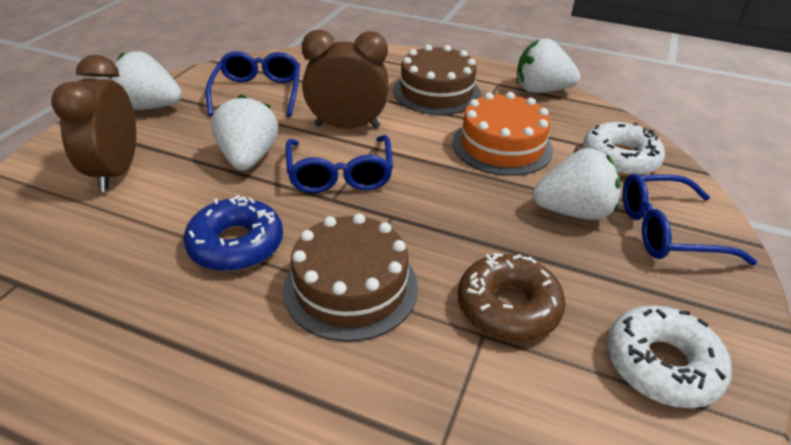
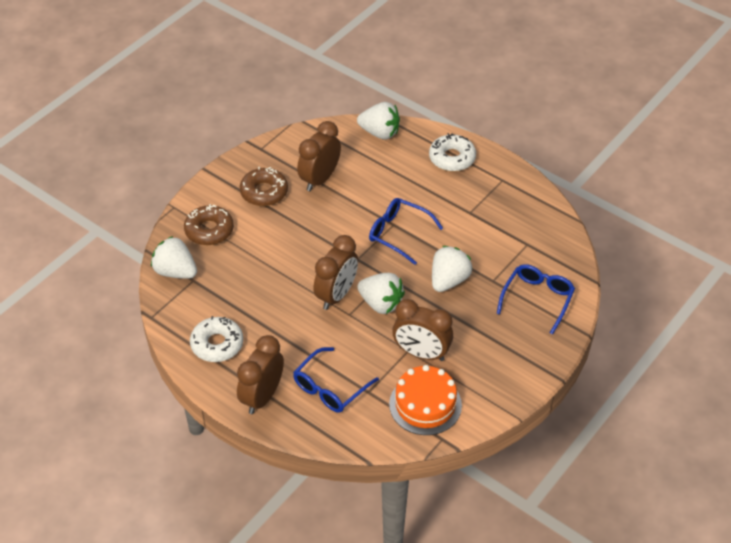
blue donut: 1 -> 0
brown cake: 2 -> 0
brown clock: 2 -> 4
brown donut: 1 -> 2

